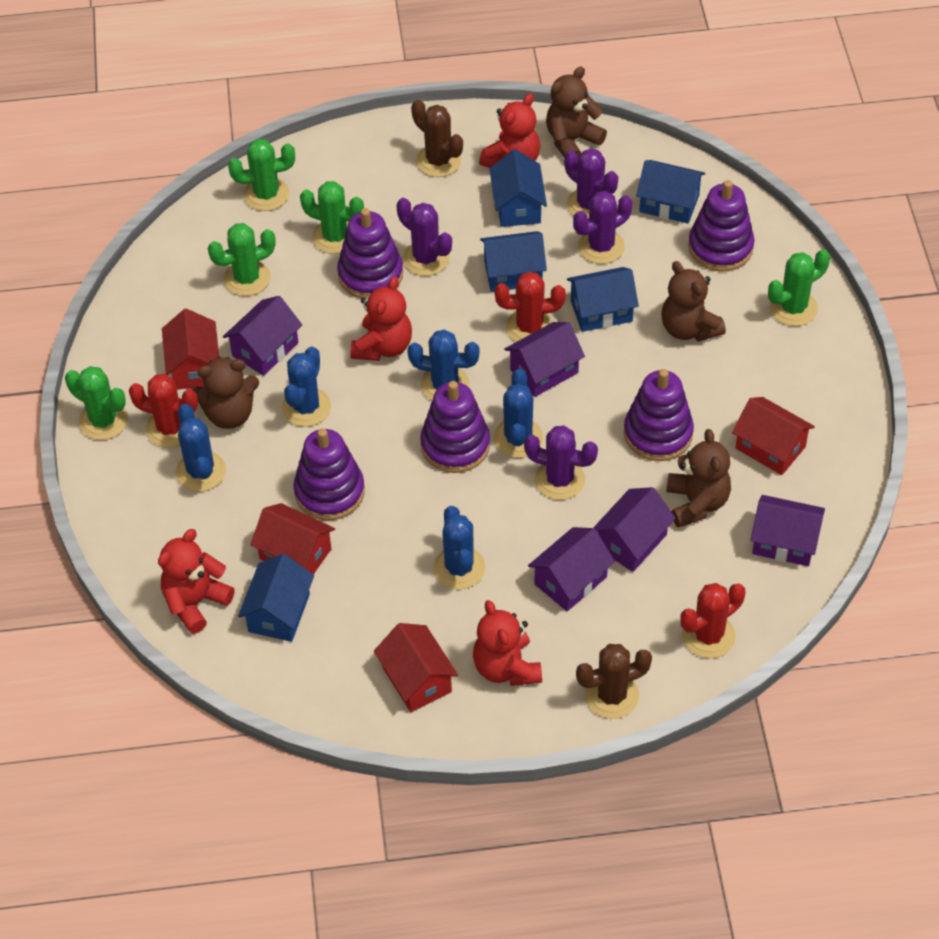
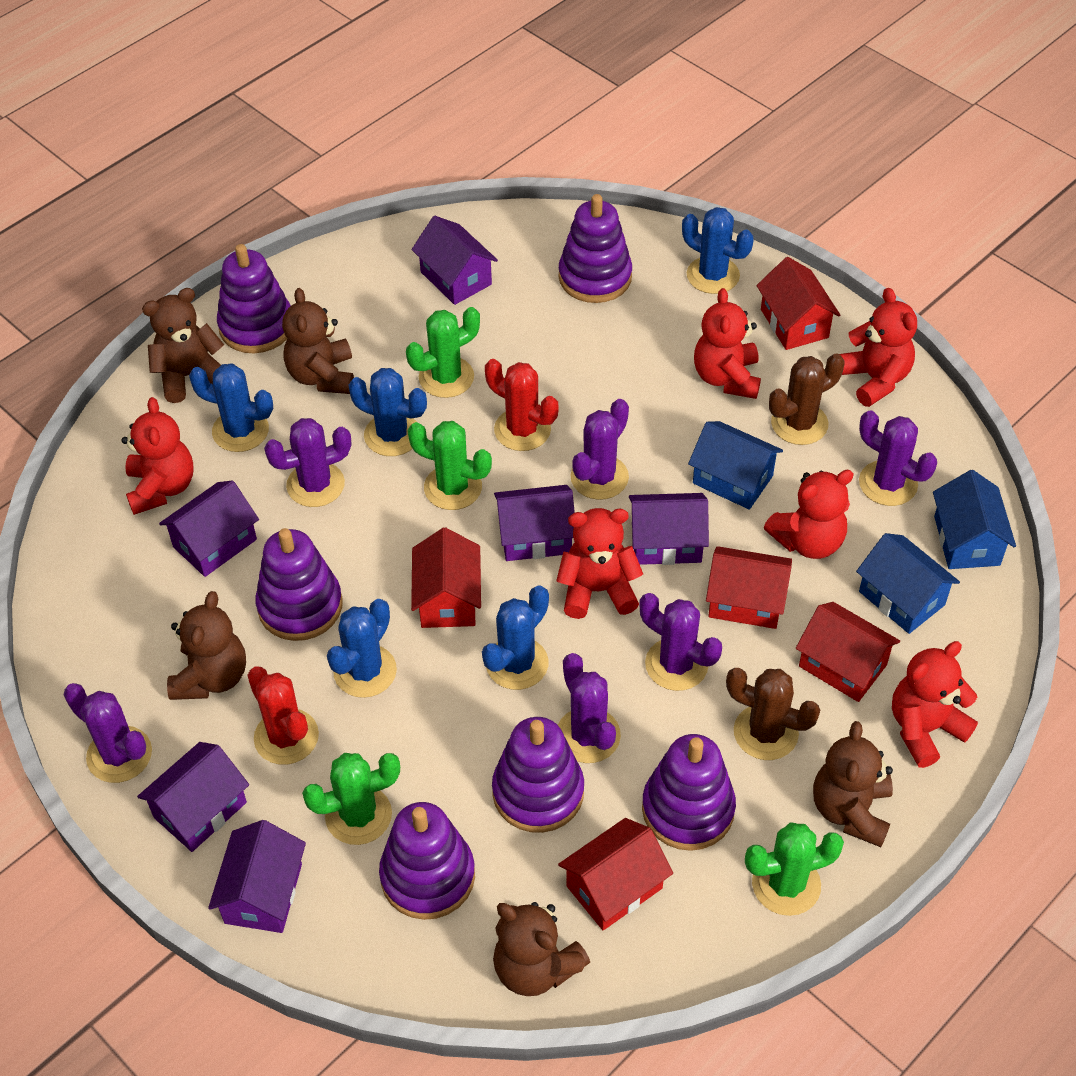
blue house: 5 -> 3
brown teddy bear: 4 -> 5
green cactus: 5 -> 4
purple cactus: 4 -> 6
purple house: 5 -> 6
purple stacking toy: 5 -> 6
red cactus: 3 -> 2
red house: 4 -> 5
red teddy bear: 4 -> 6

